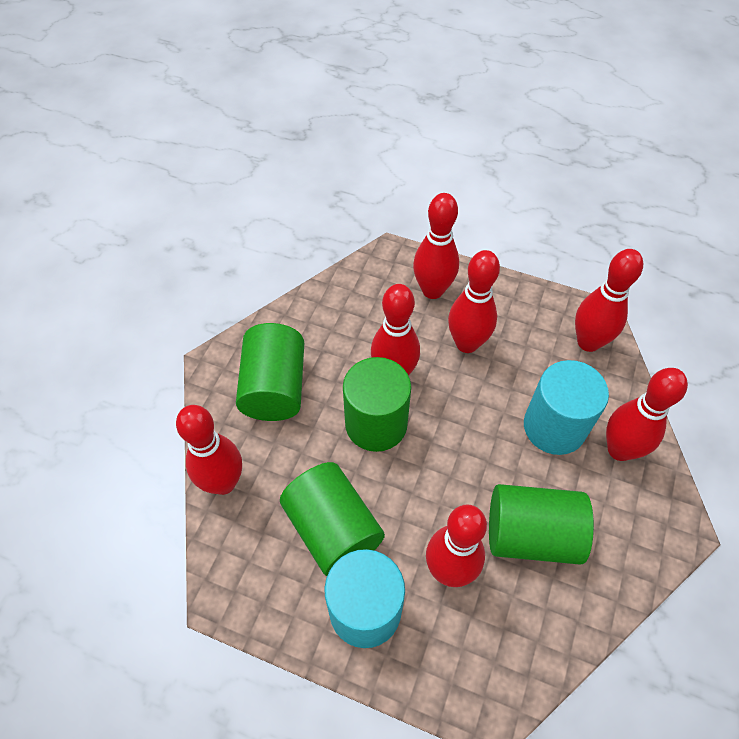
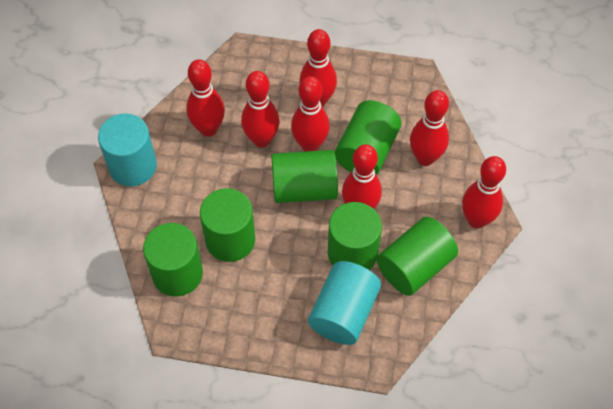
green cylinder: 4 -> 6

